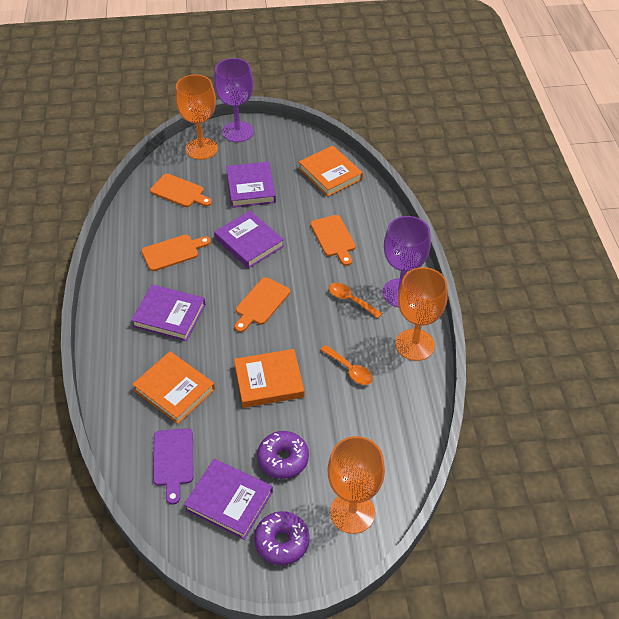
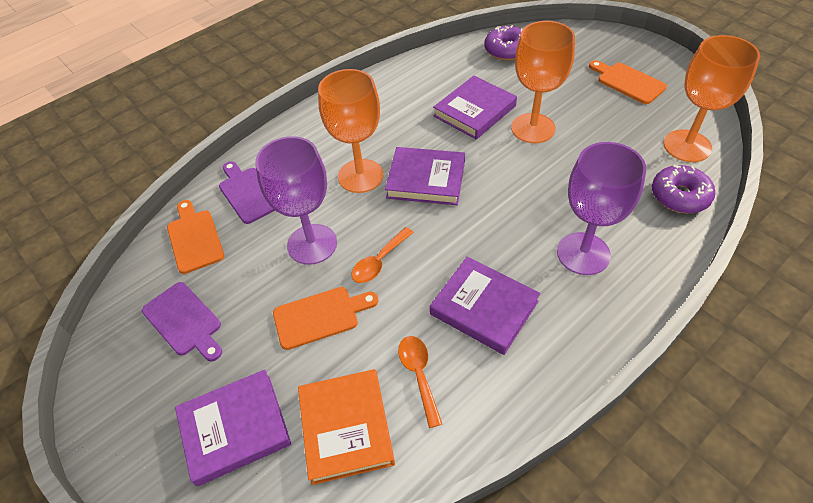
orange book: 3 -> 1
orange cutting board: 4 -> 3
purple cutting board: 1 -> 2

